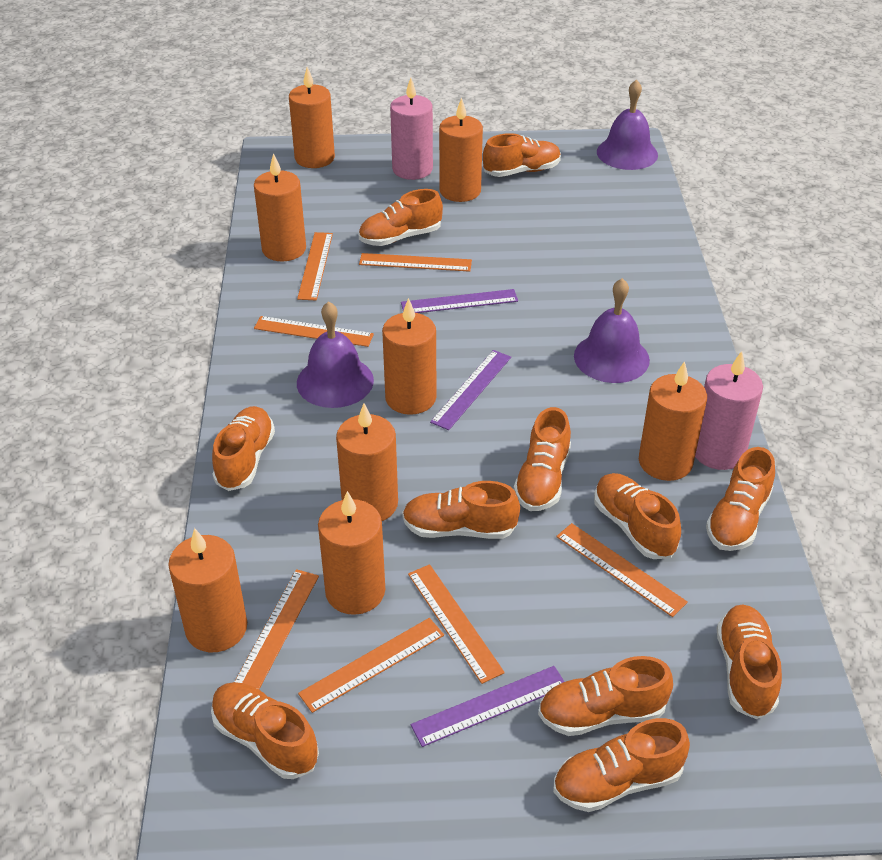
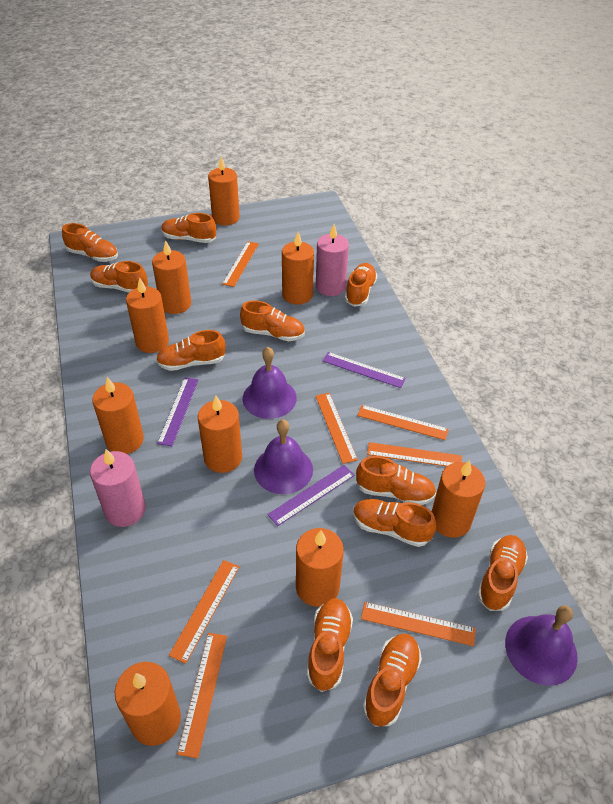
orange candle: 8 -> 9

